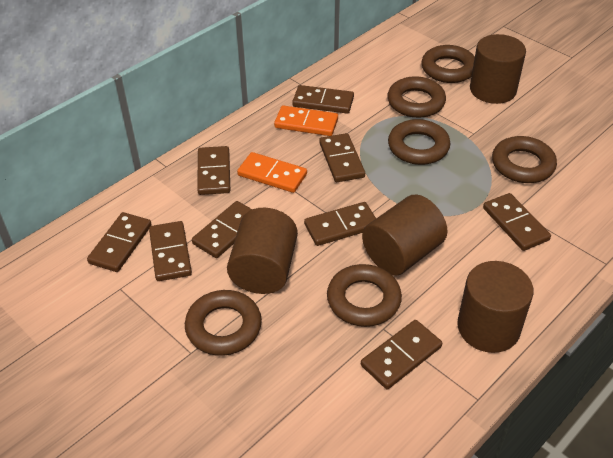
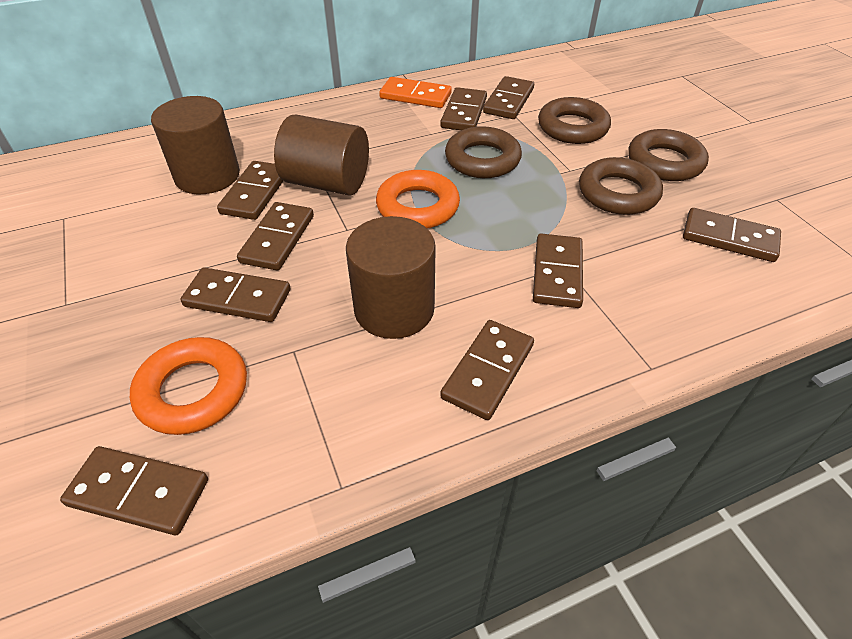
brown cylinder: 4 -> 3
brown ring: 6 -> 4
orange domino: 2 -> 1
orange ring: 0 -> 2

